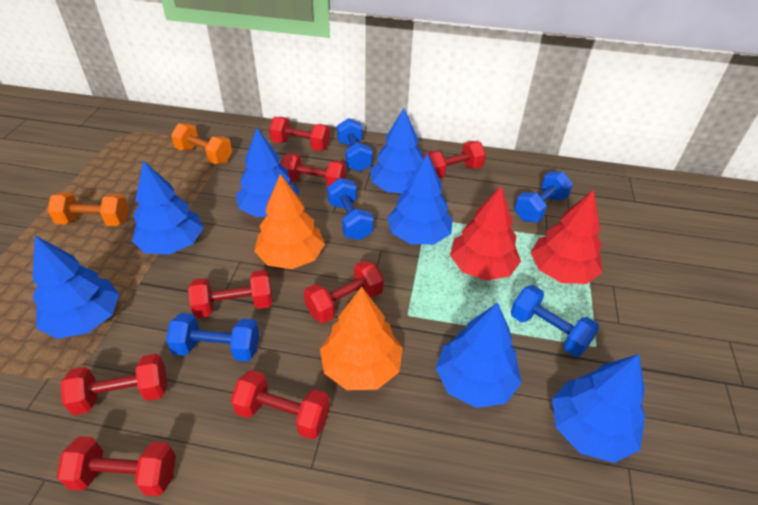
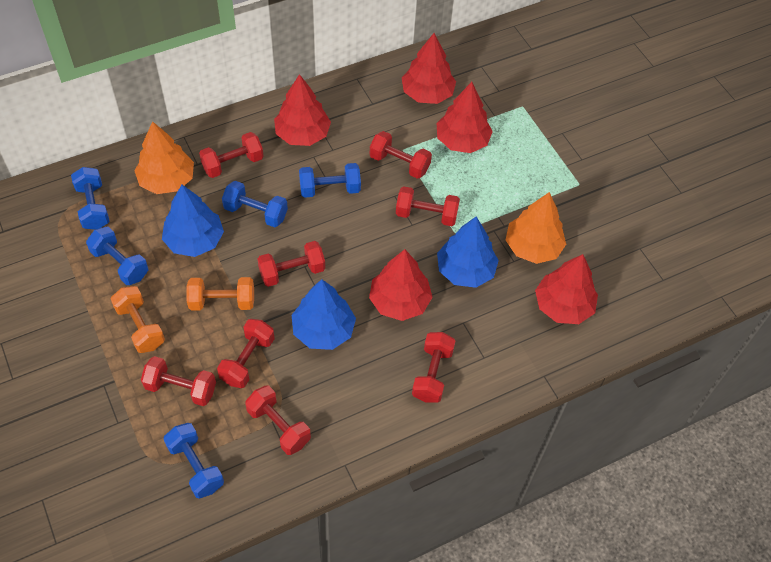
blue tree: 7 -> 3
red tree: 2 -> 5

